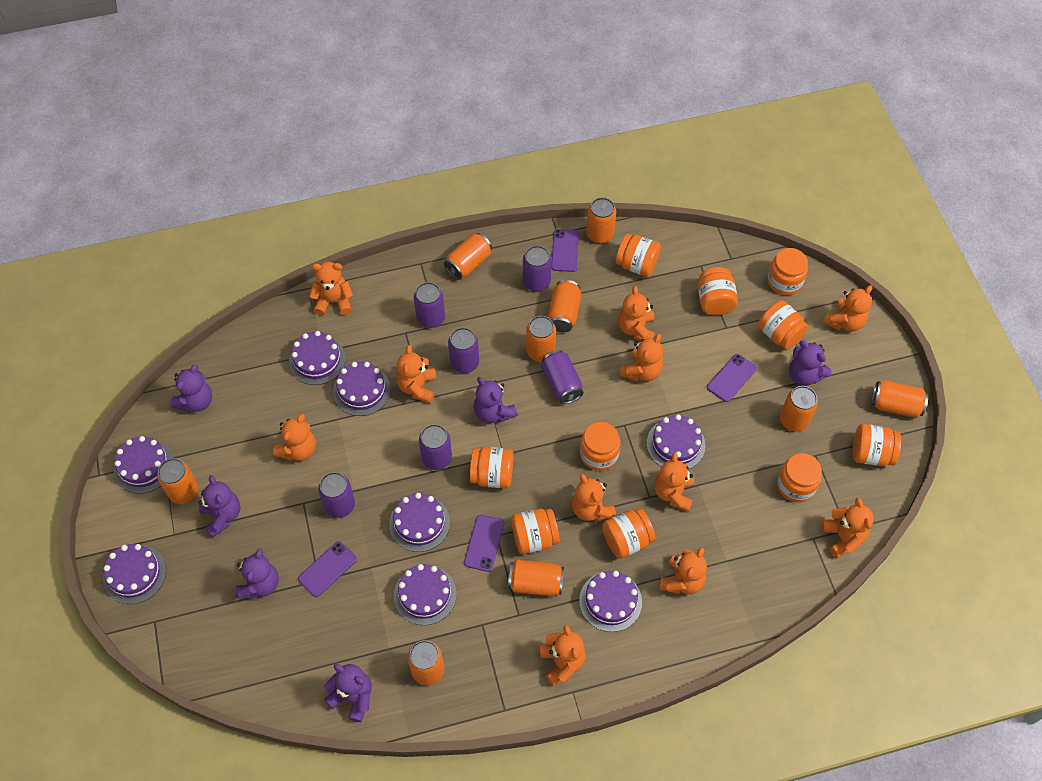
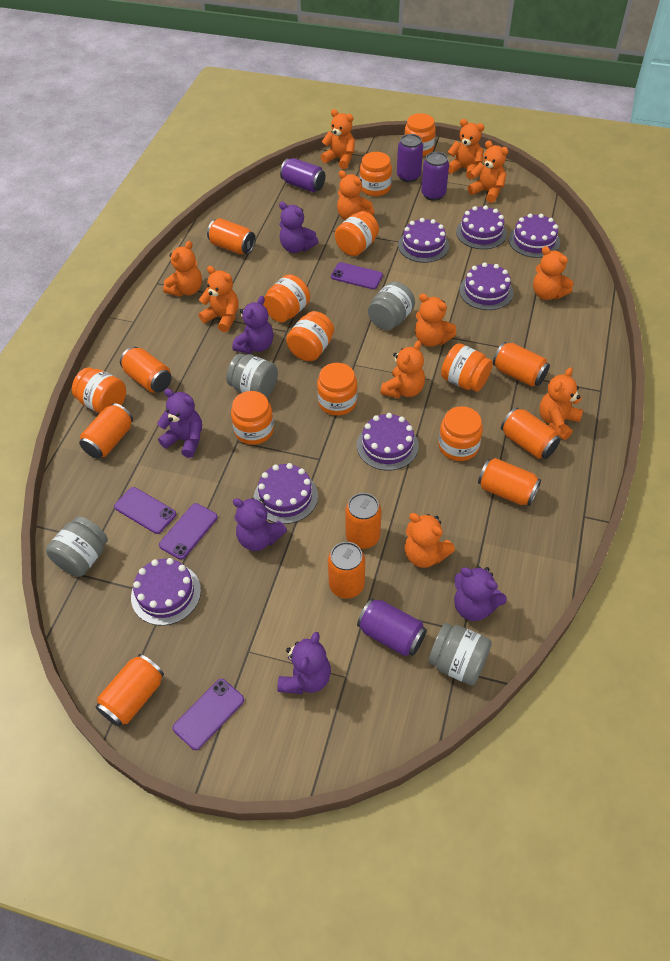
grey jar: 0 -> 4
purple cake: 8 -> 7
purple can: 6 -> 4

